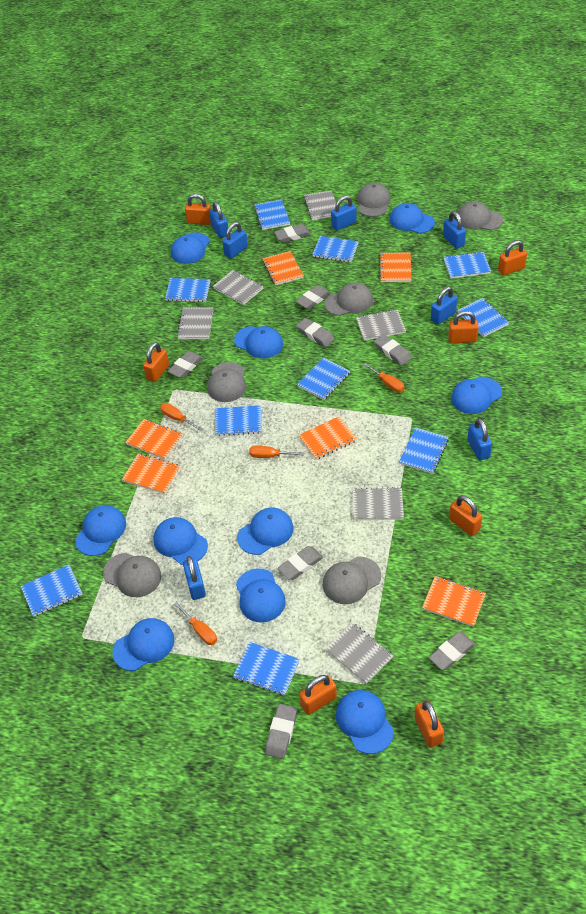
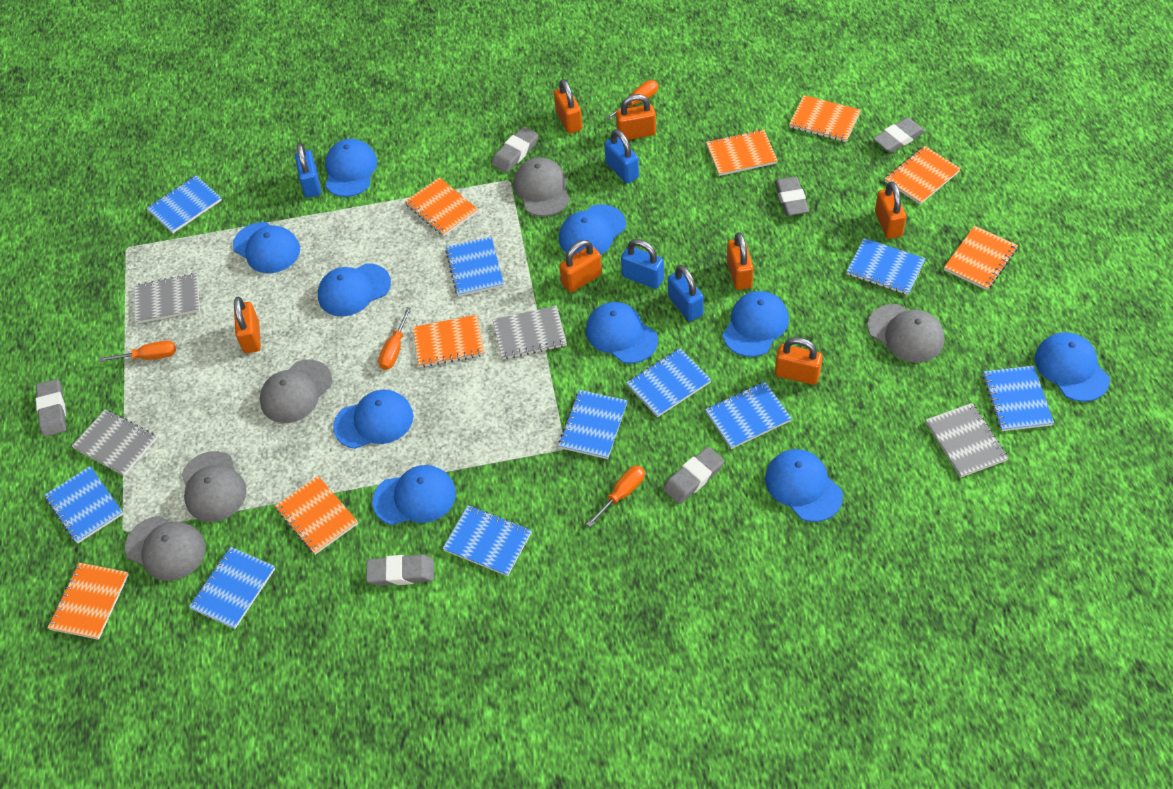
blue padlock: 7 -> 4
grey cap: 6 -> 5
grey eraser: 8 -> 6
grey notebook: 6 -> 4
orange notebook: 6 -> 8

